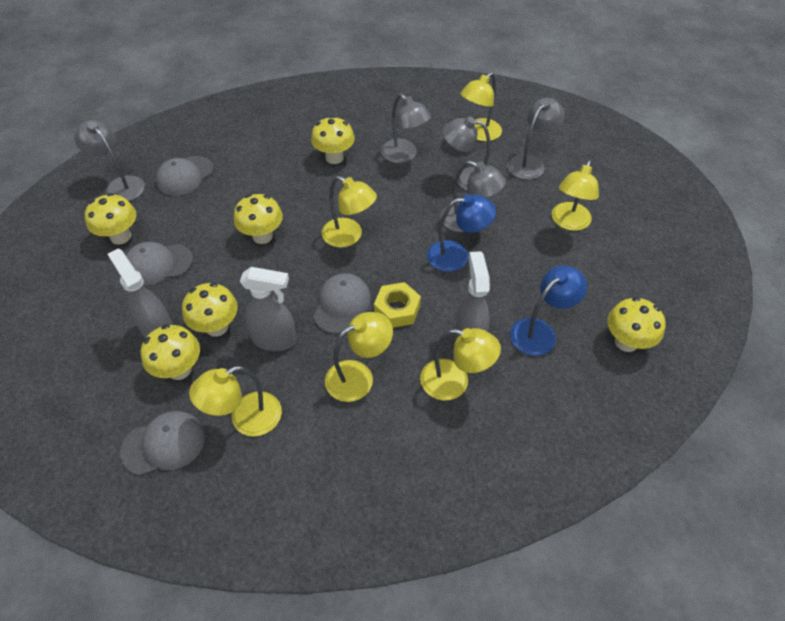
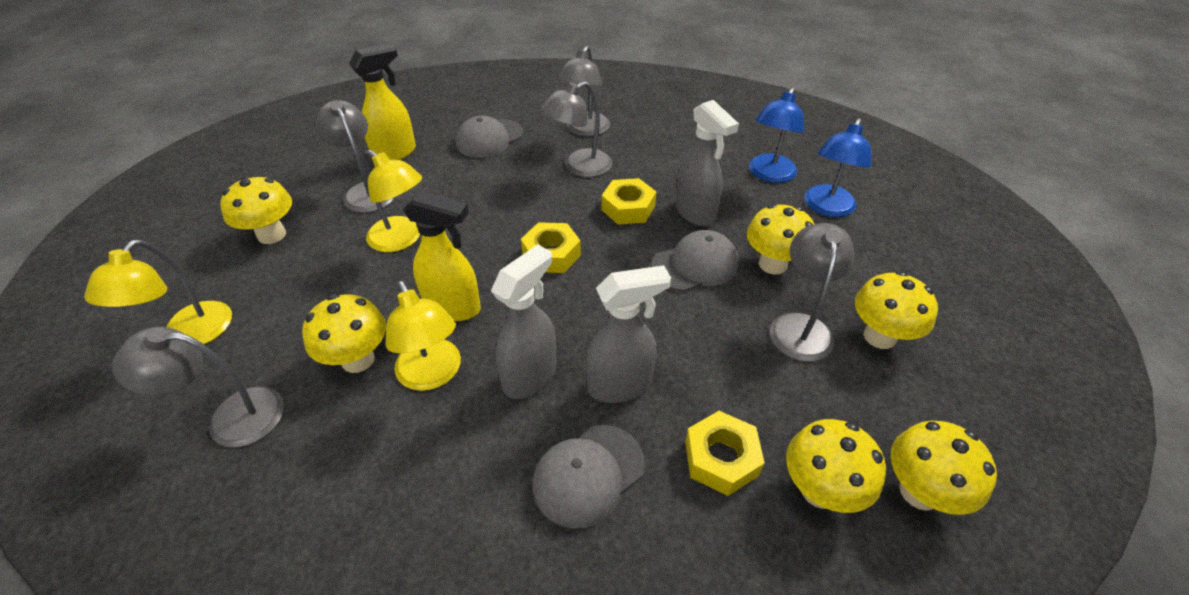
grey cap: 4 -> 3
yellow lamp: 6 -> 3
yellow nut: 1 -> 3
yellow spray bottle: 0 -> 2

